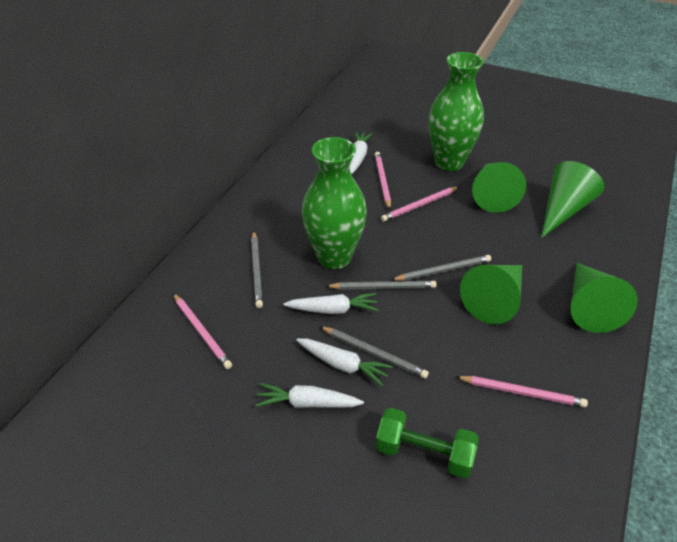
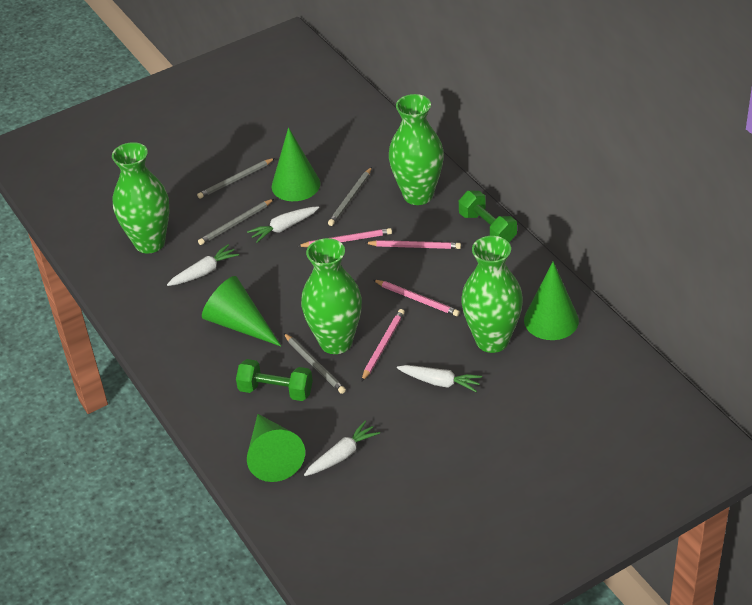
green dumbbell: 1 -> 2
green vase: 2 -> 4

